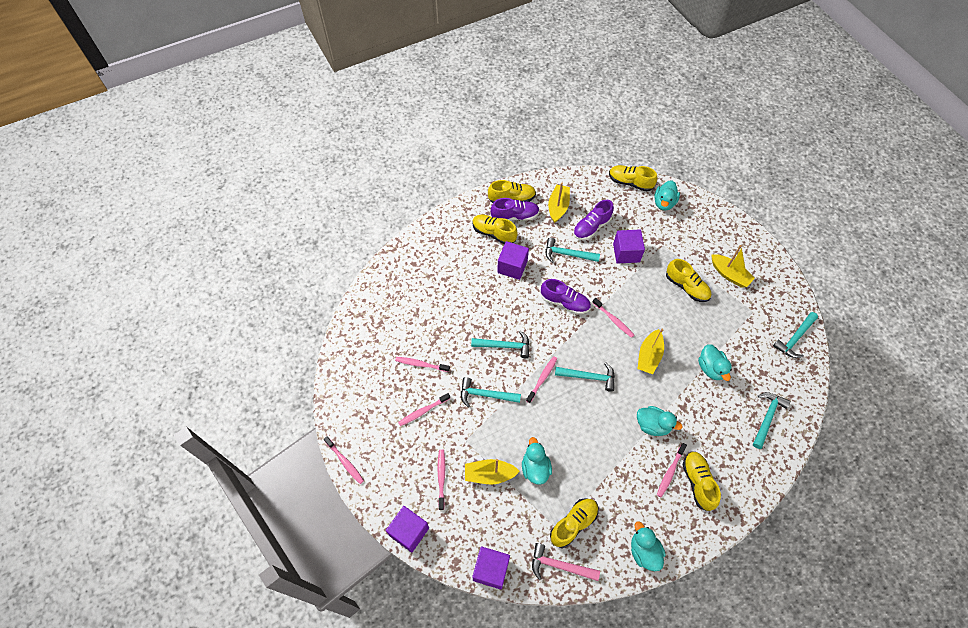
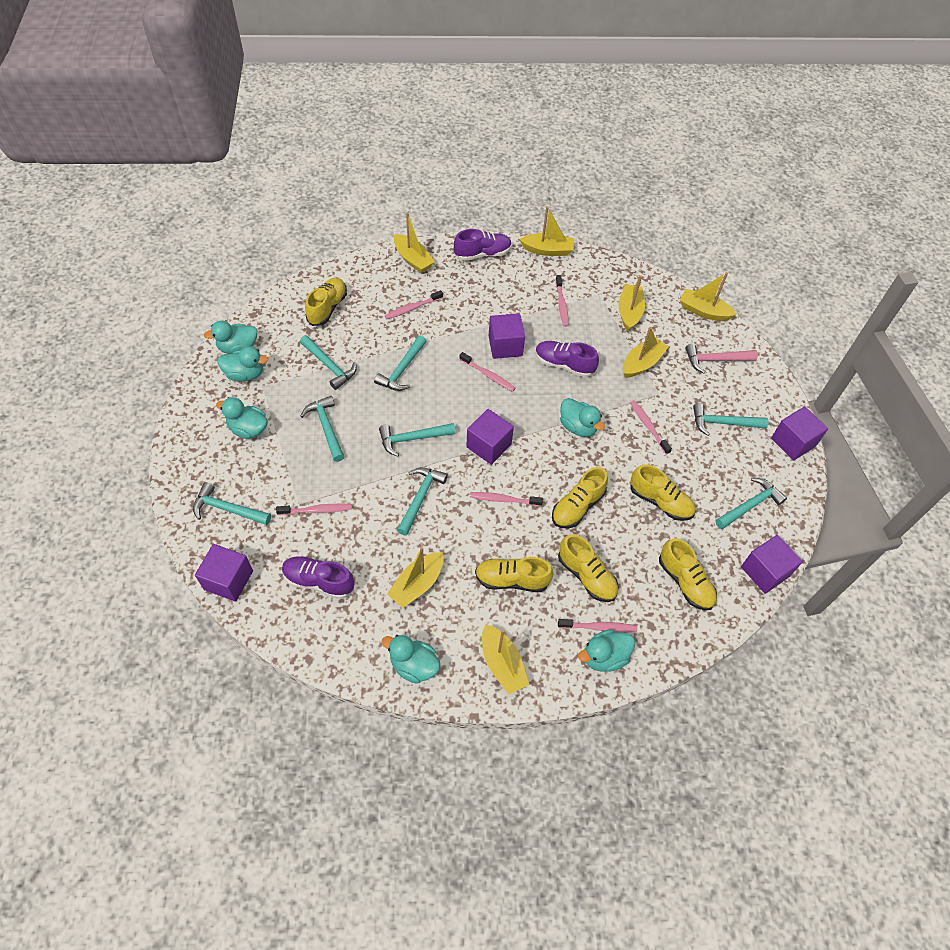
purple cube: 4 -> 5
turquoise duck: 5 -> 6
turquoise hammer: 6 -> 8
yellow boat: 4 -> 7

